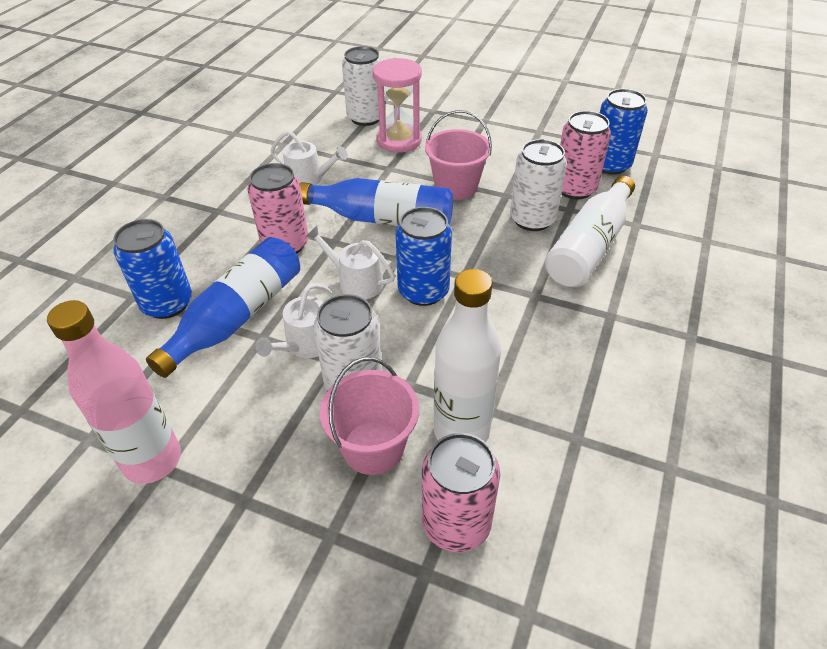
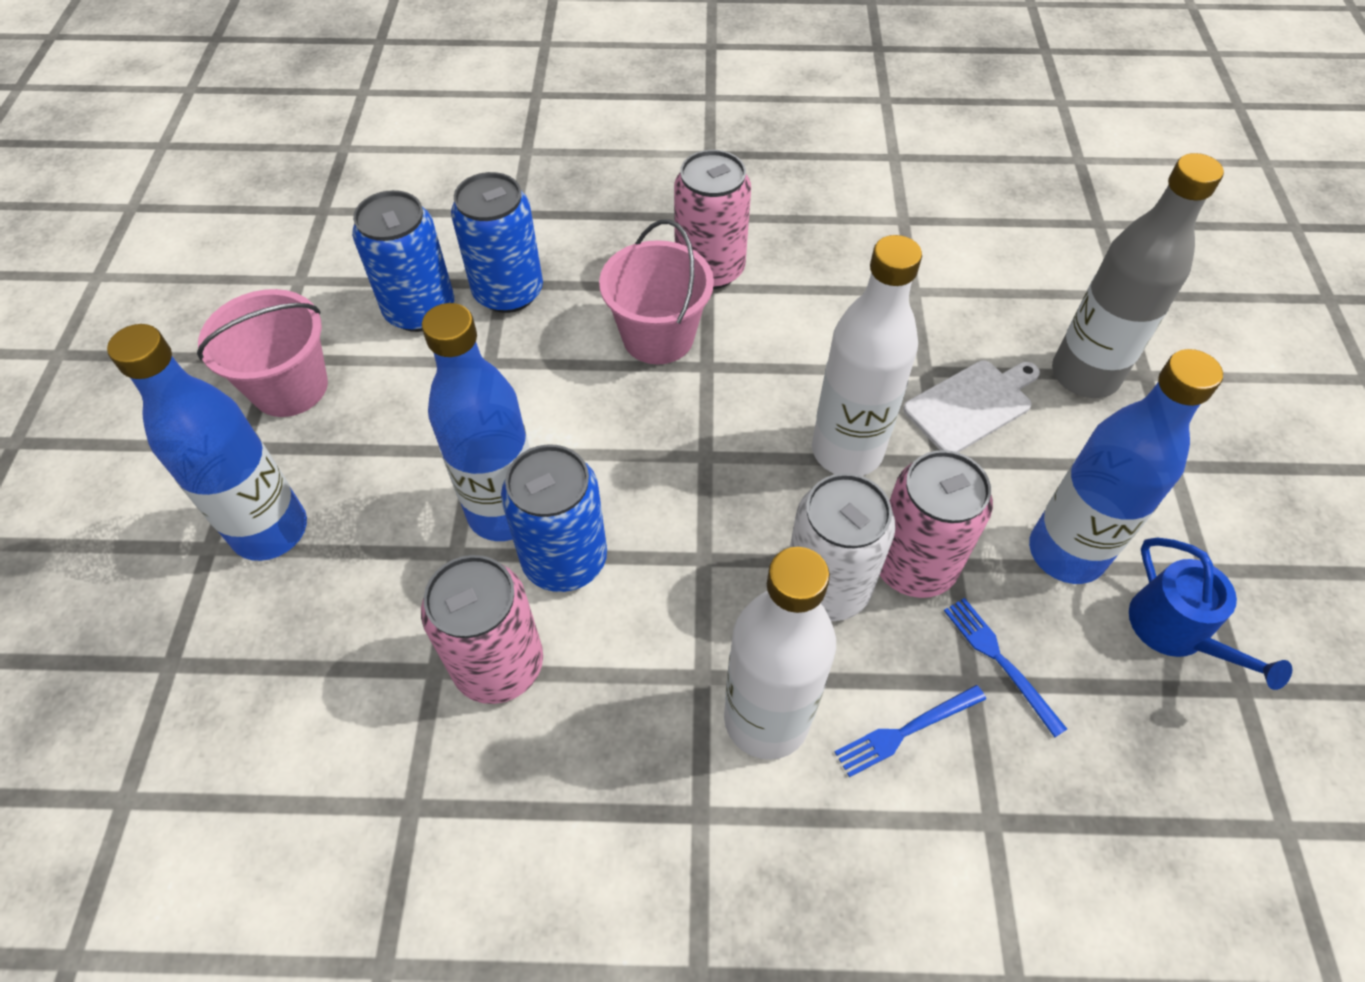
blue bottle: 2 -> 3
blue fork: 0 -> 2
blue watering can: 0 -> 1
grey bottle: 0 -> 1
pink bottle: 1 -> 0
pink hourglass: 1 -> 0
white can: 3 -> 1
white cutting board: 0 -> 1
white watering can: 3 -> 0

